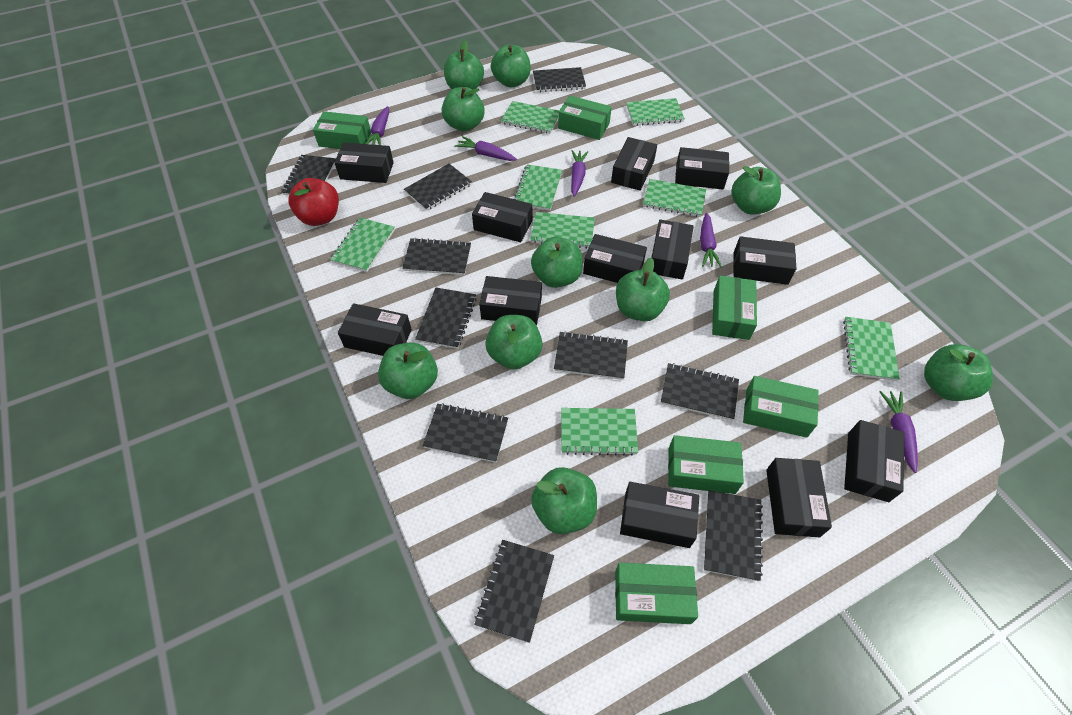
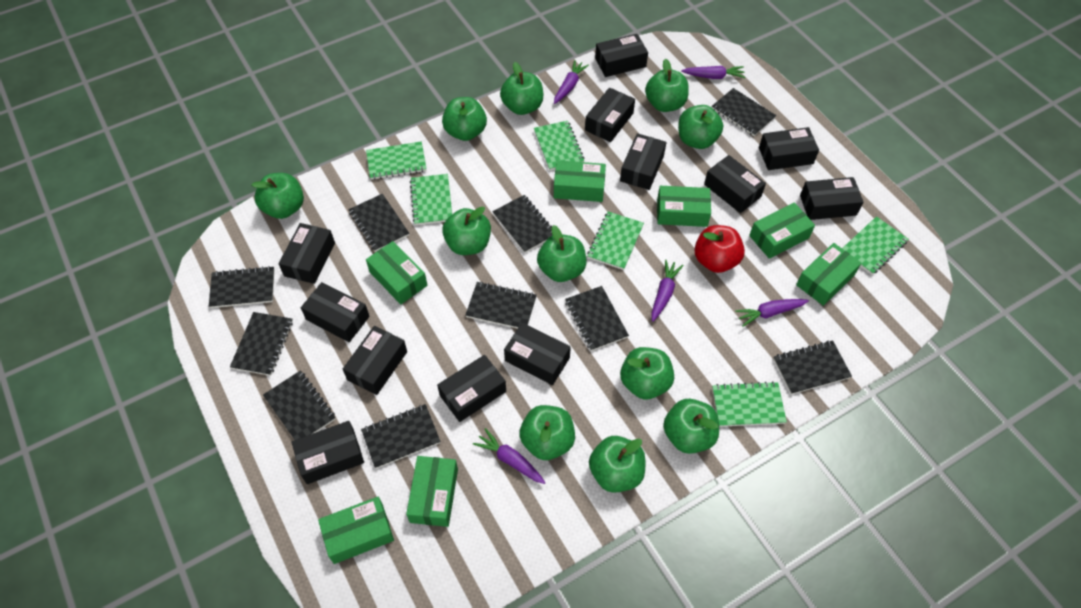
green apple: 10 -> 11
green box: 6 -> 7
green notebook: 8 -> 6

